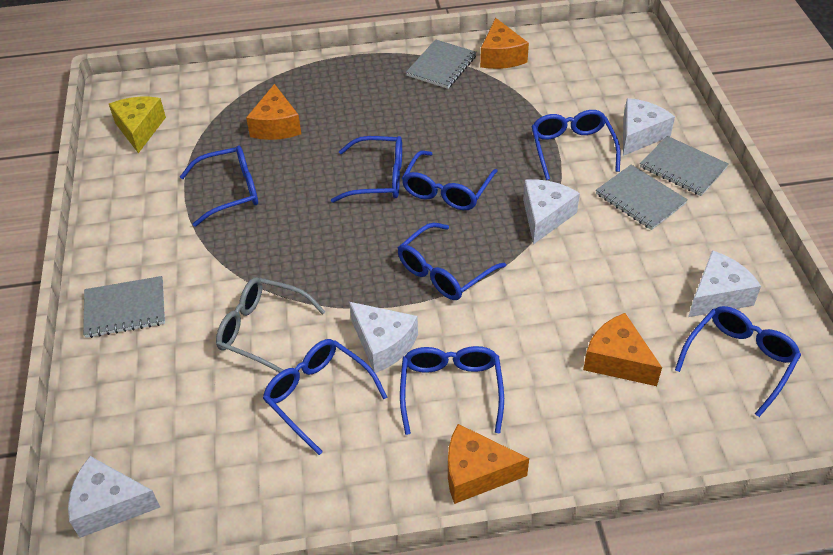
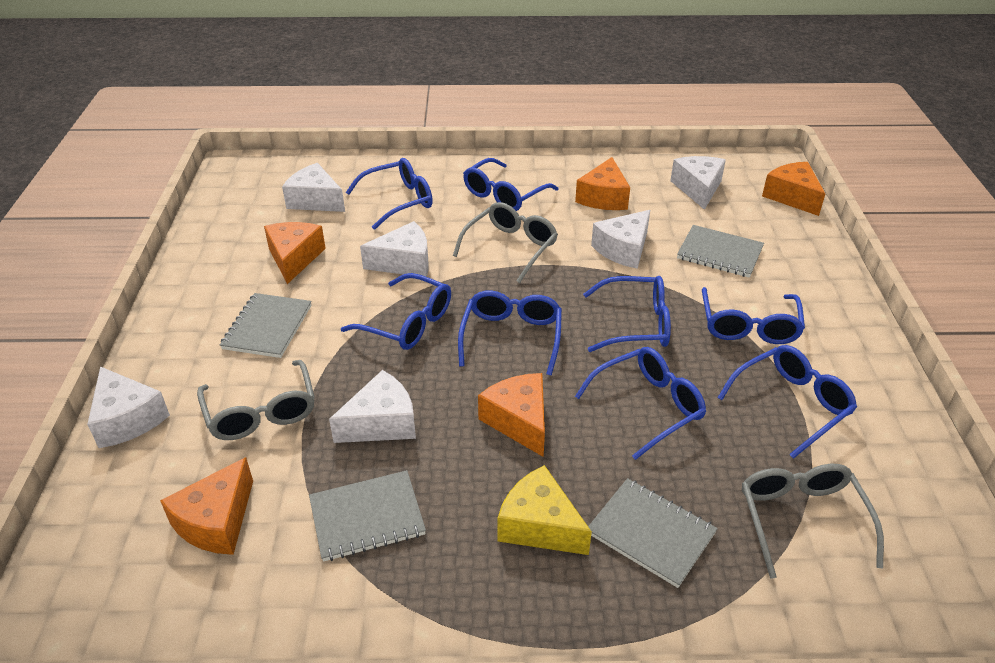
grey glasses: 1 -> 3
orange cheese: 4 -> 5
white cheese: 5 -> 6

